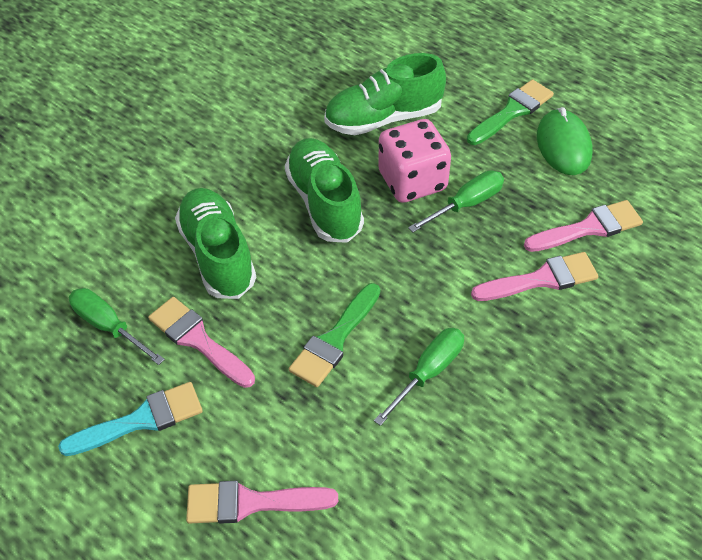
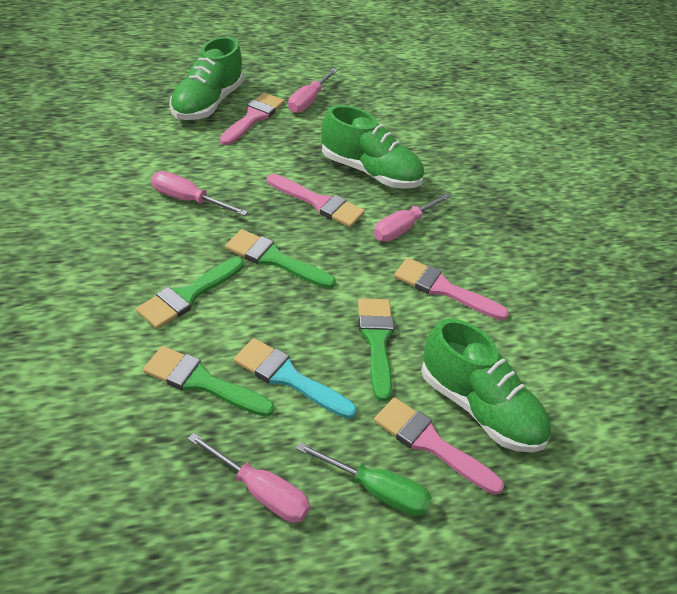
green brush: 2 -> 4
green mouse: 1 -> 0
green screwdriver: 3 -> 1
pink dice: 1 -> 0
pink screwdriver: 0 -> 4

